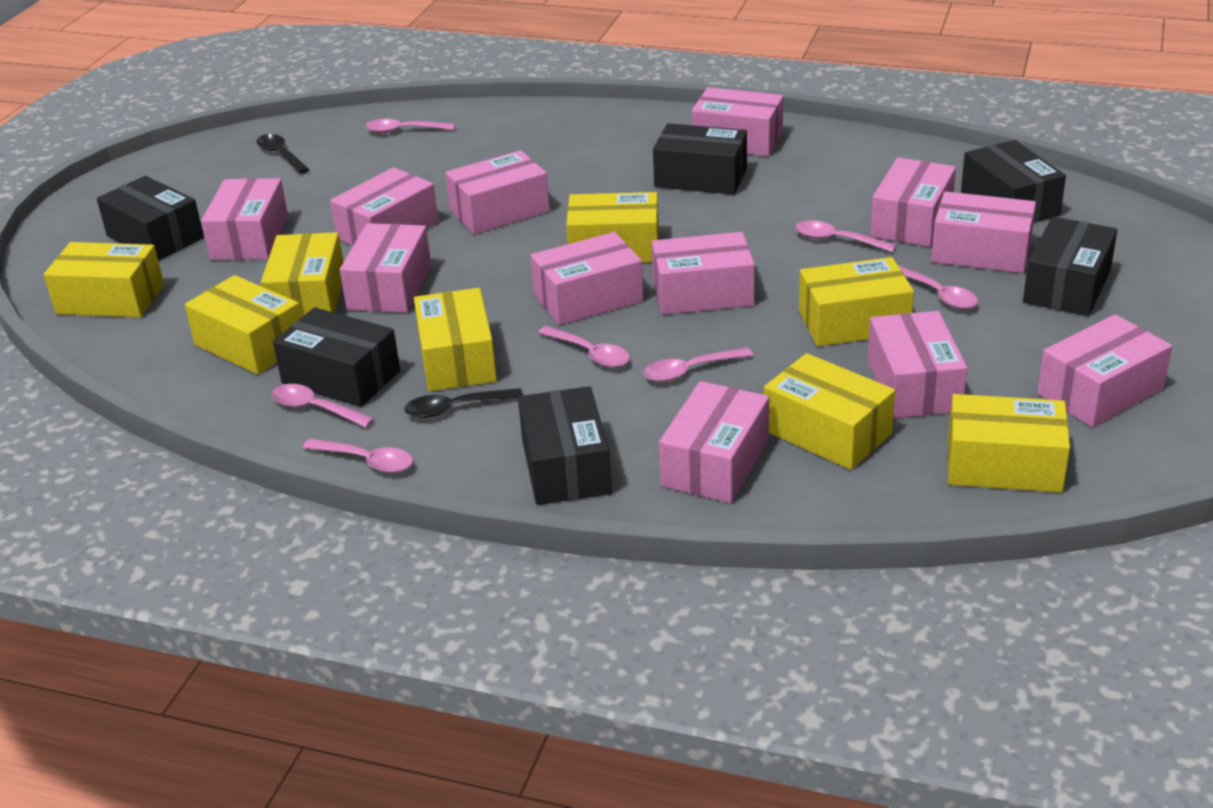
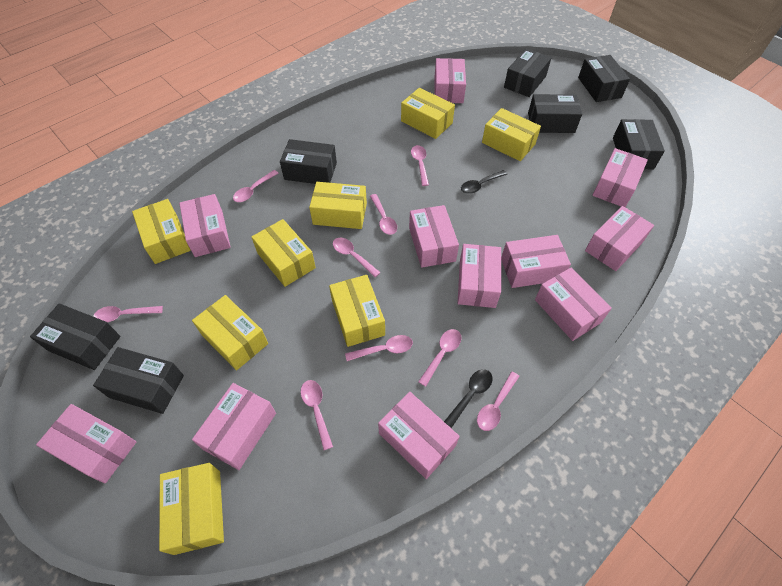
black box: 6 -> 7
pink box: 12 -> 11
pink spoon: 7 -> 9

